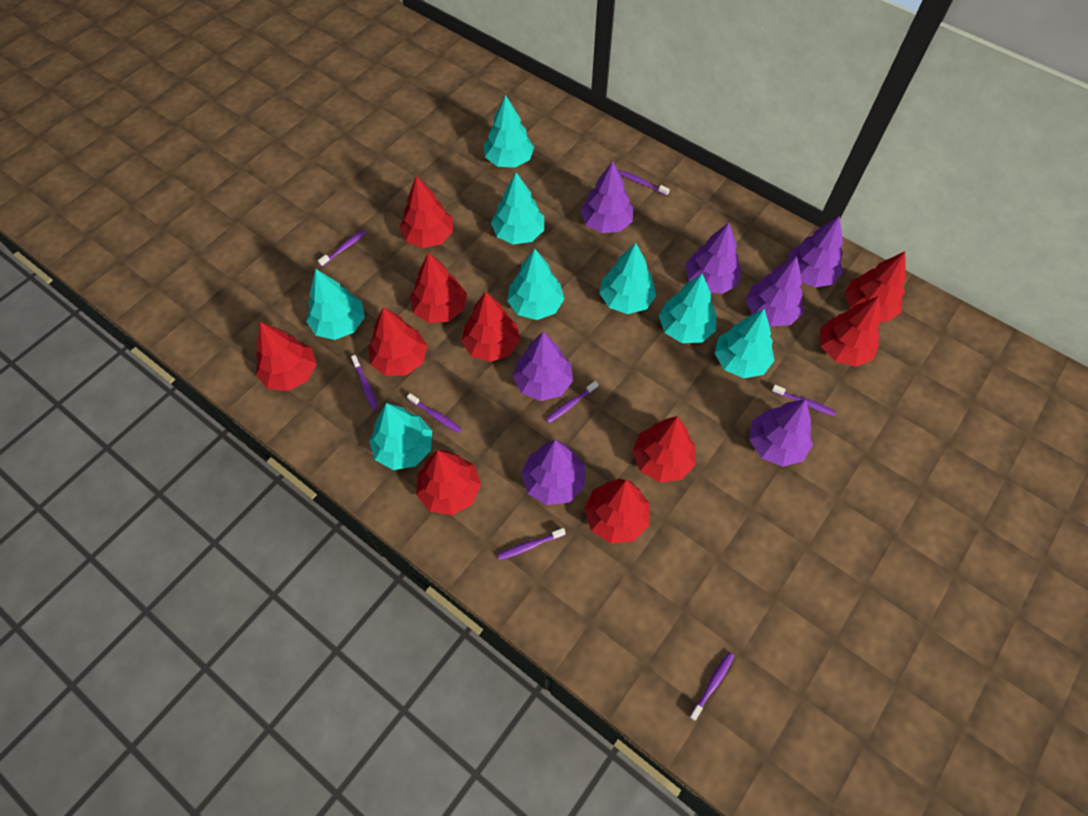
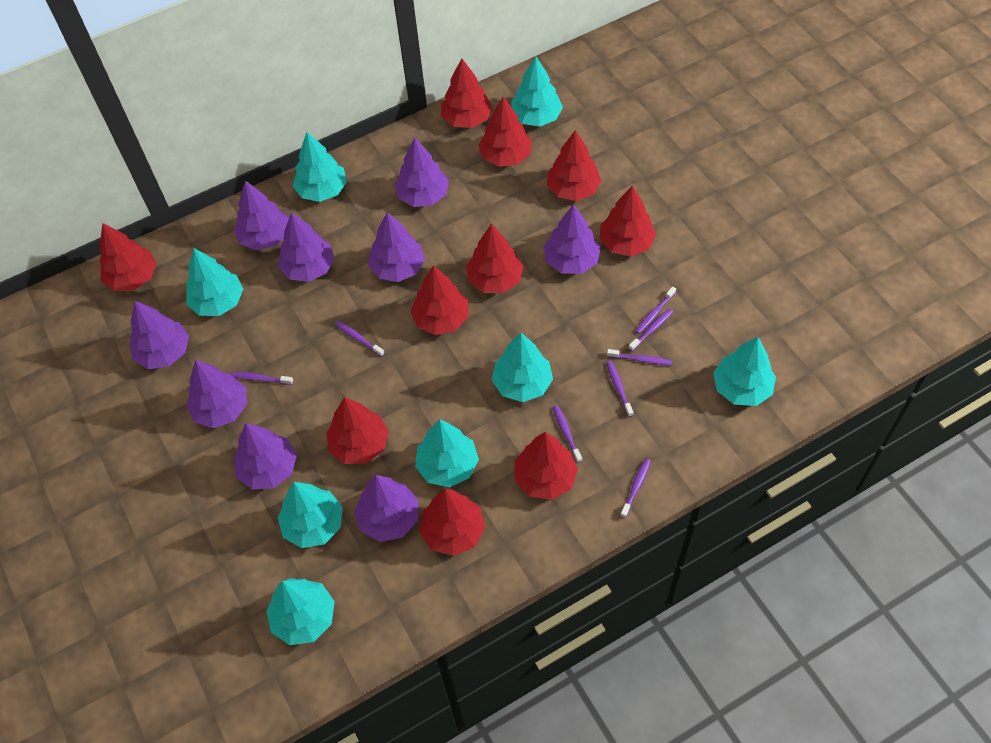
purple tree: 7 -> 9

